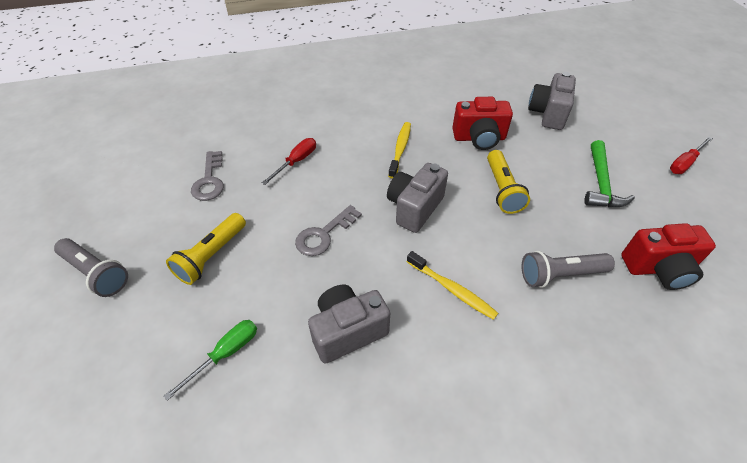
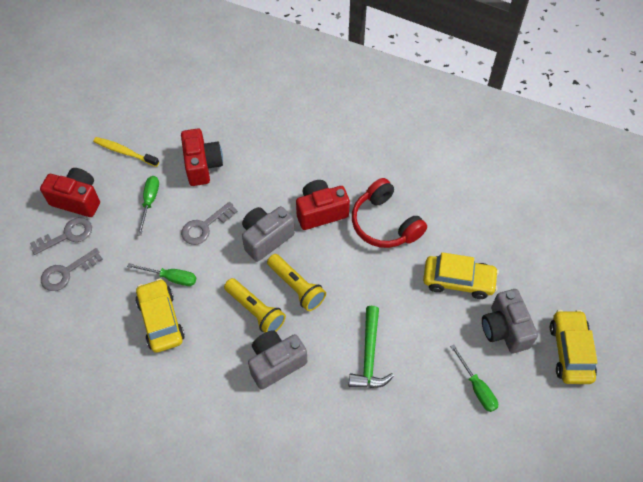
green screwdriver: 1 -> 3
grey flashlight: 2 -> 0
grey key: 2 -> 3
red camera: 2 -> 3
red headphones: 0 -> 1
red screwdriver: 2 -> 0
yellow car: 0 -> 3
yellow toothbrush: 2 -> 1

